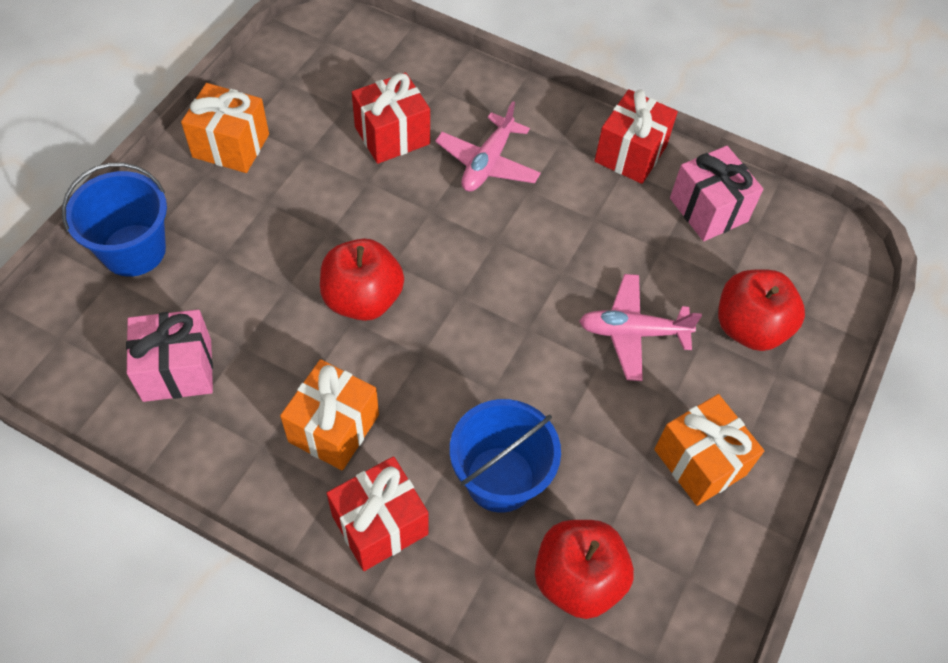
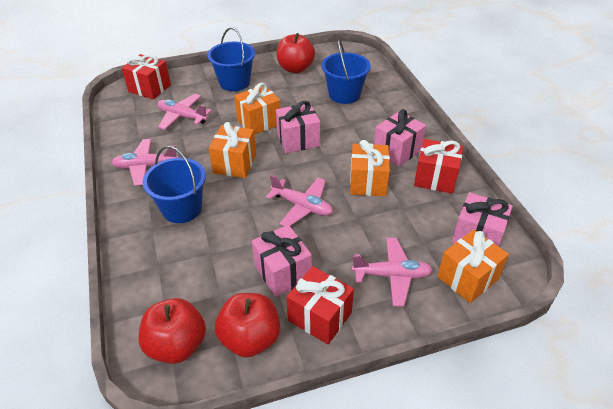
blue bucket: 2 -> 3
orange gift: 3 -> 4
pink gift: 2 -> 4
pink plane: 2 -> 4

